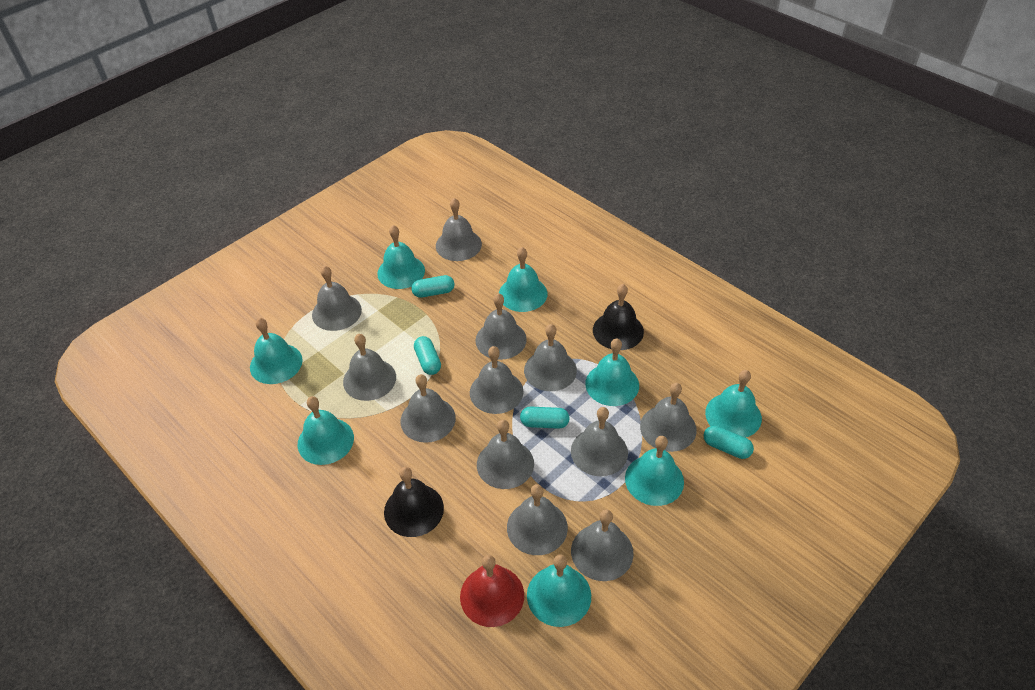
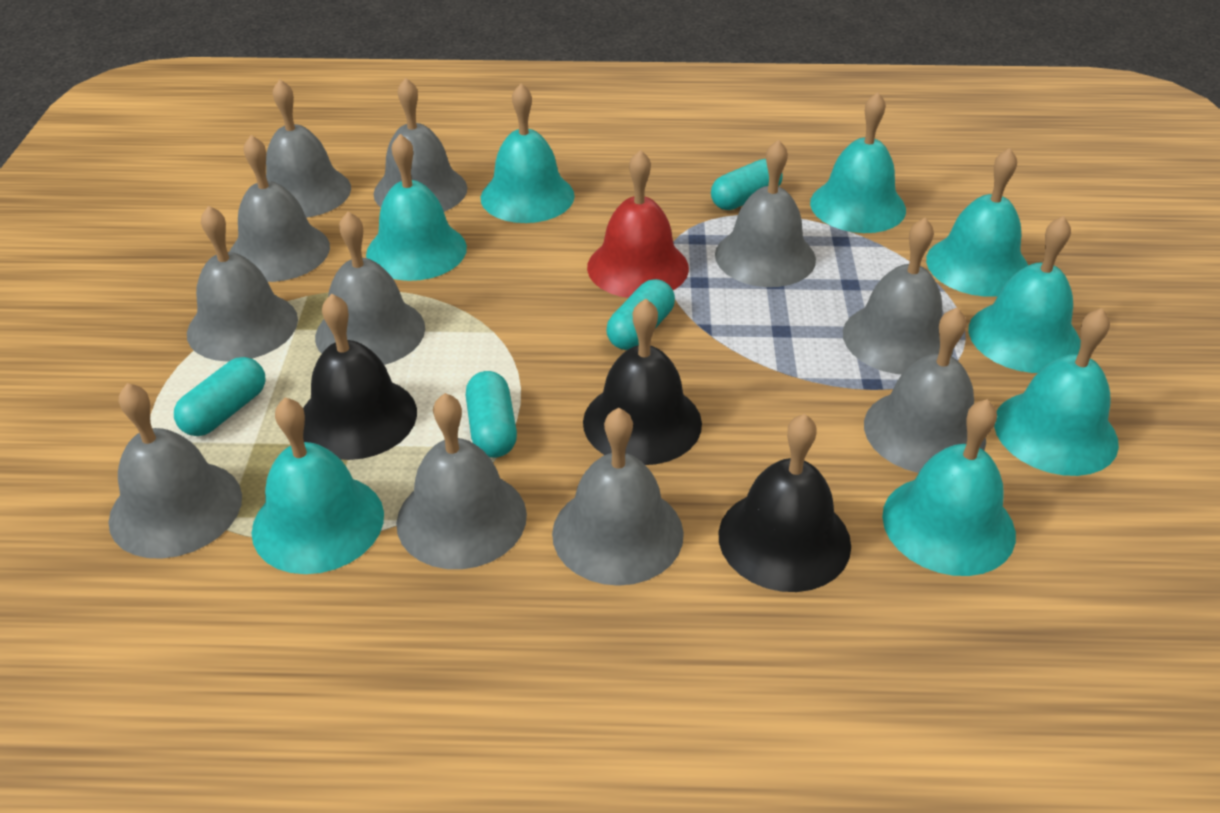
black bell: 2 -> 3
grey bell: 12 -> 11

